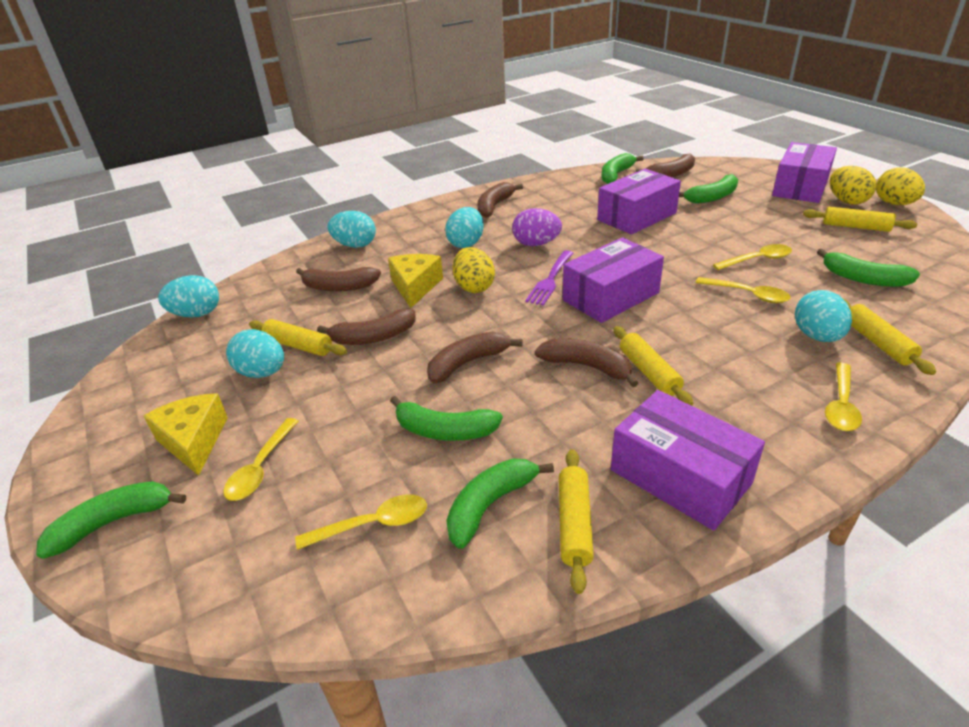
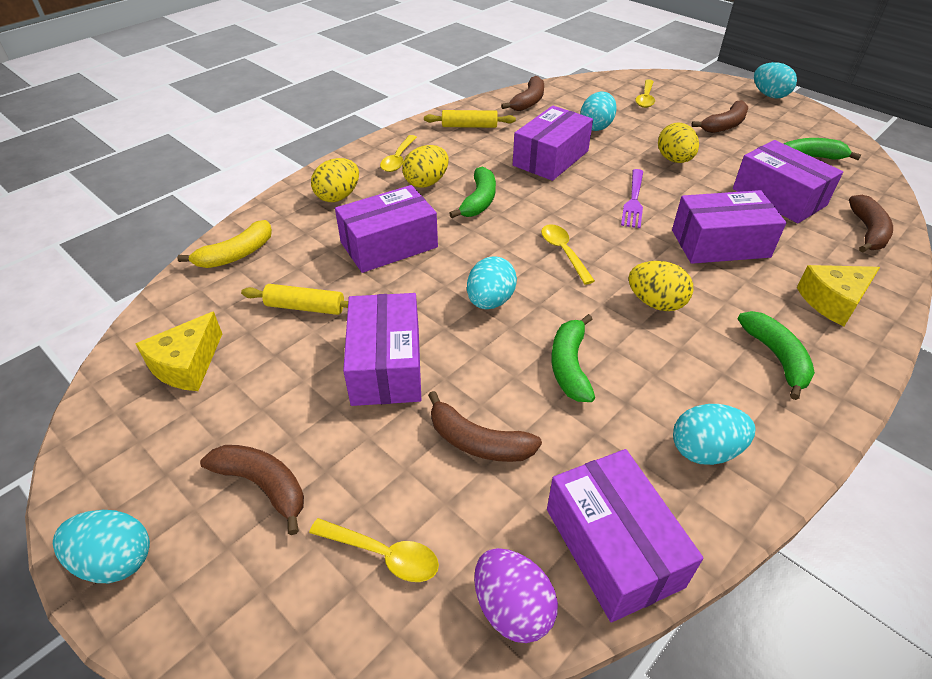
brown banana: 6 -> 5
green banana: 6 -> 4
purple box: 4 -> 6
yellow banana: 0 -> 1
yellow egg: 3 -> 4
yellow rolling pin: 5 -> 2
yellow spoon: 5 -> 4

